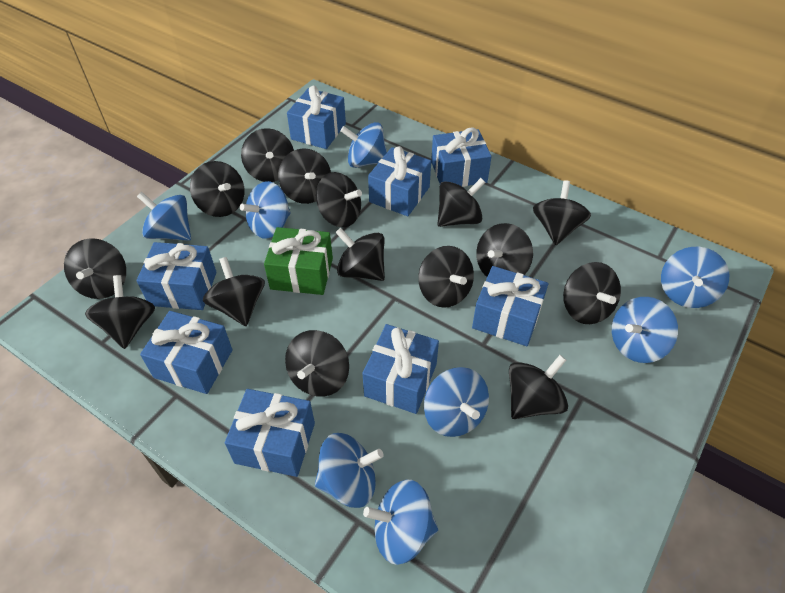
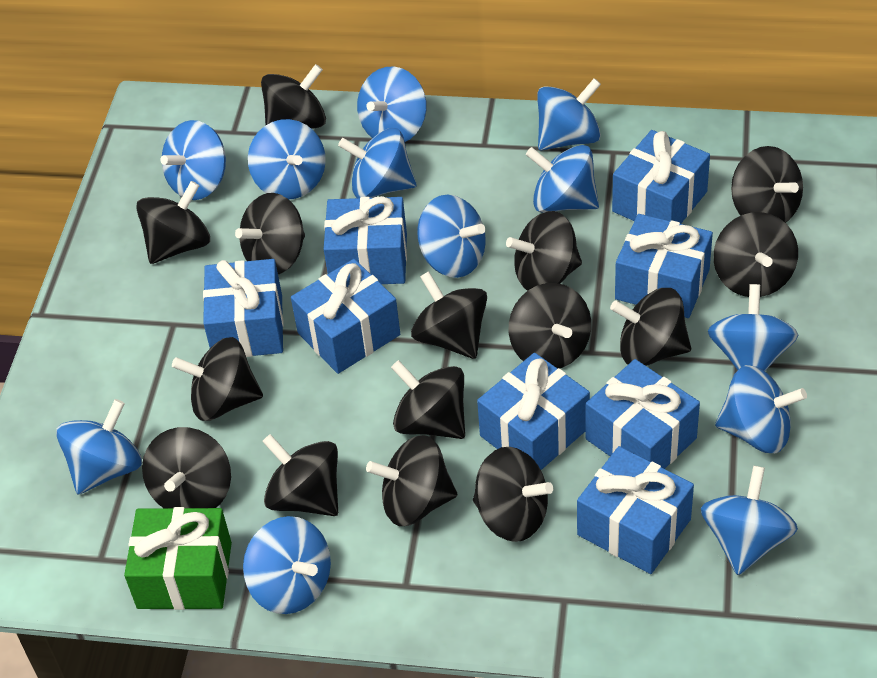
blue spinning top: 8 -> 12

